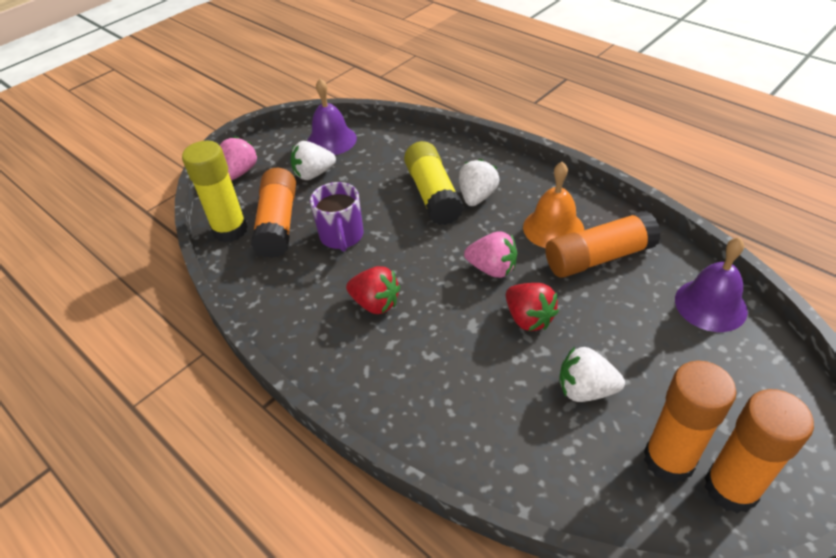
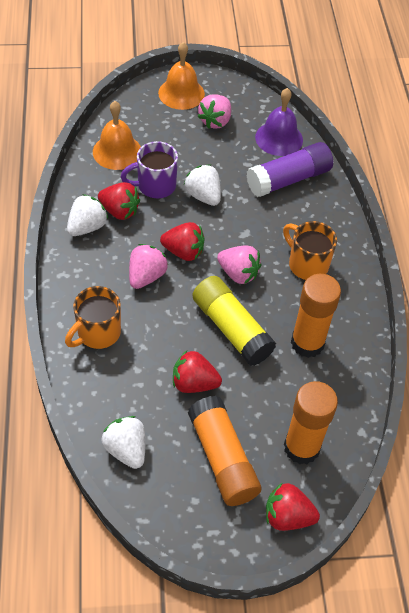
orange bell: 1 -> 2
orange glue stick: 4 -> 3
orange mug: 0 -> 2
pink strawberry: 2 -> 3
purple bell: 2 -> 1
purple glue stick: 0 -> 1
red strawberry: 2 -> 4
yellow glue stick: 2 -> 1

